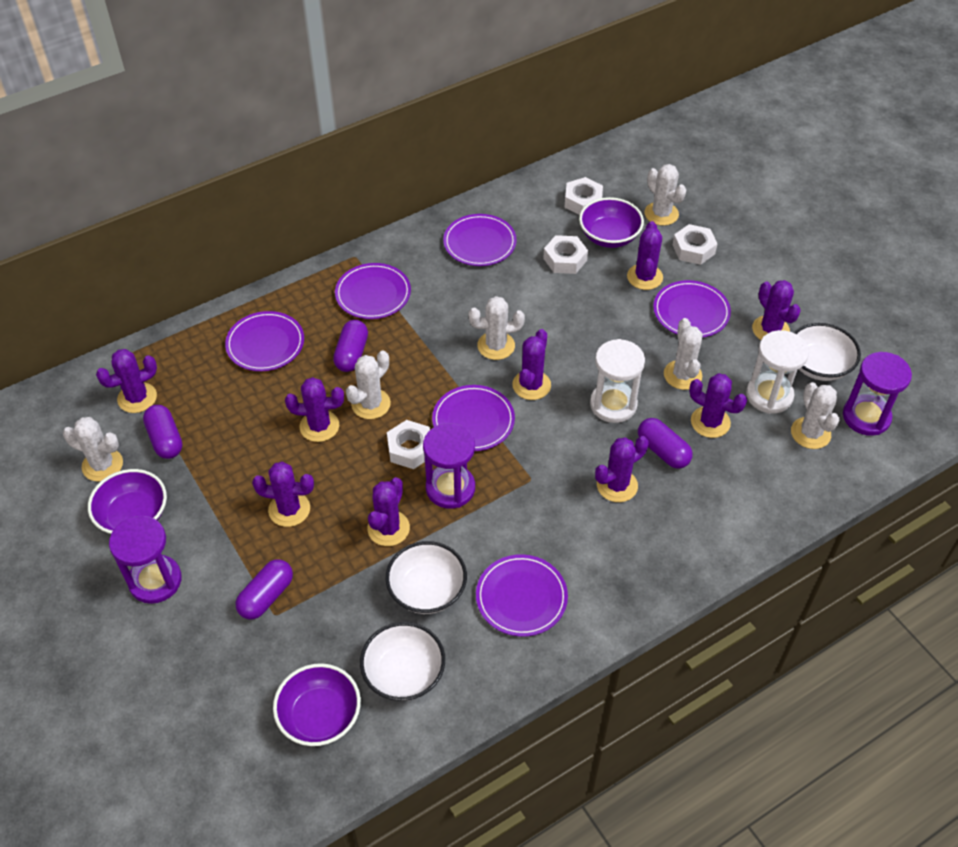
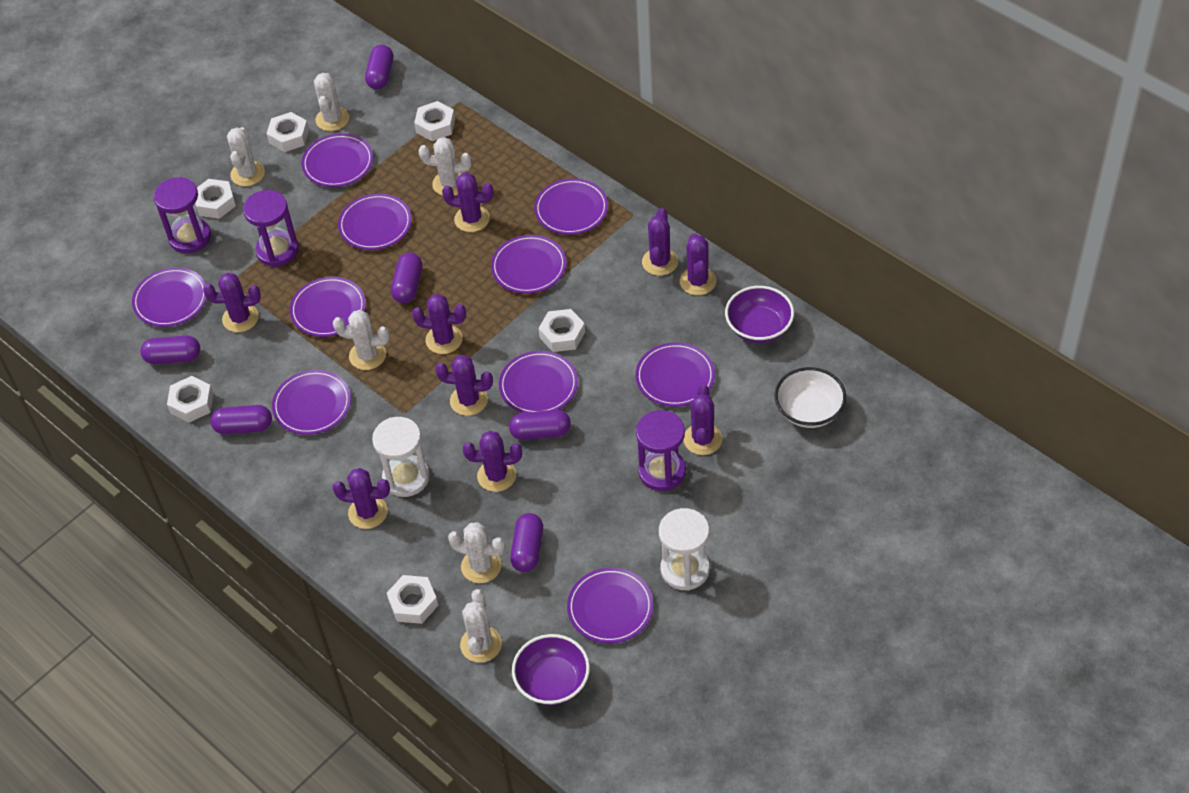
purple bowl: 3 -> 2
purple capsule: 4 -> 6
purple plate: 6 -> 10
white bowl: 3 -> 1
white nut: 4 -> 6

